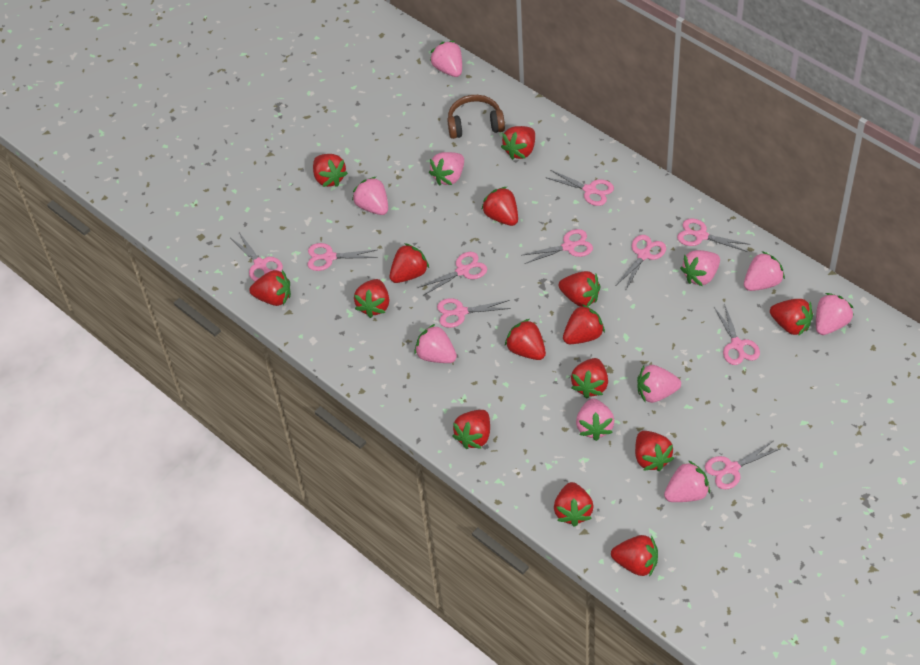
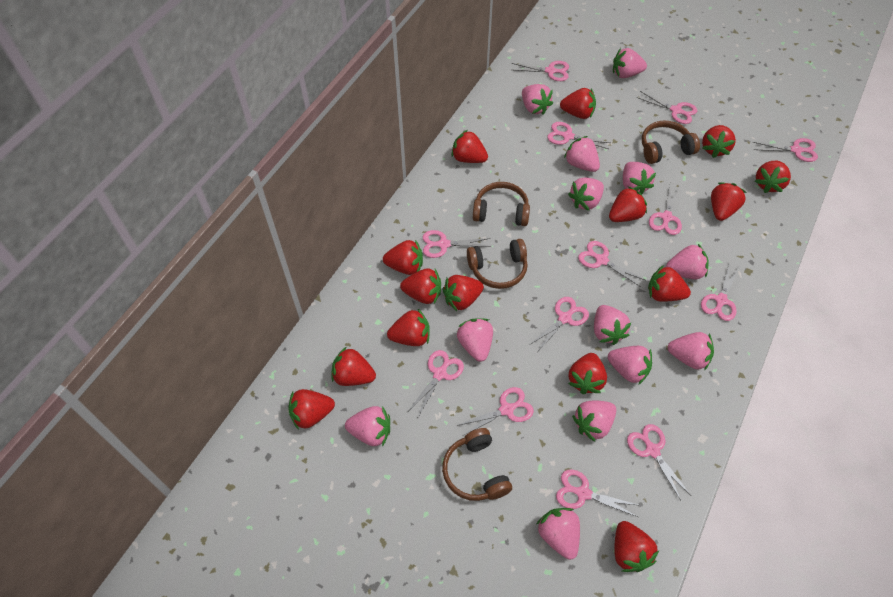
brown headphones: 1 -> 4
pink scissors: 10 -> 13
pink strawberry: 10 -> 13

